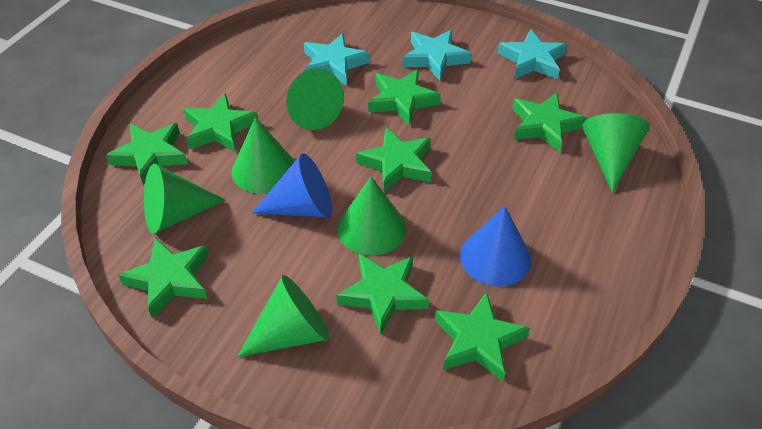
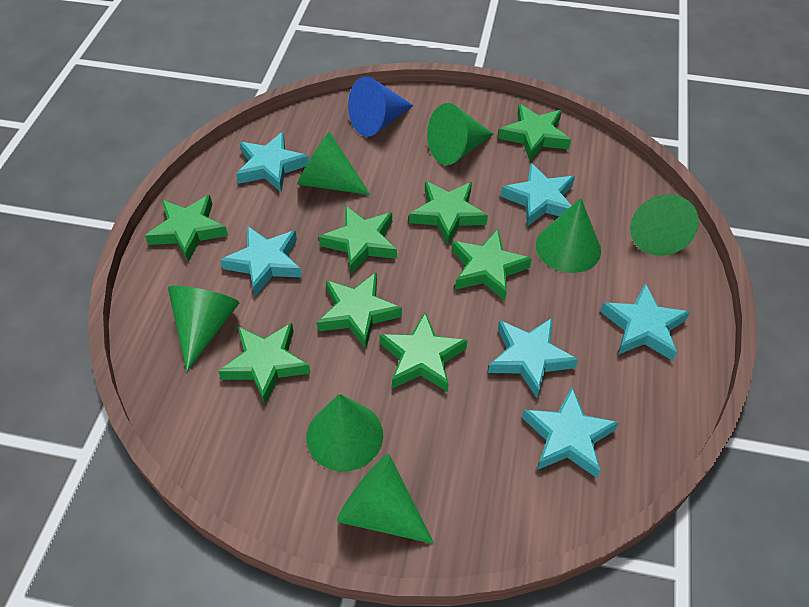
blue cone: 2 -> 1
green cone: 6 -> 7
turquoise star: 3 -> 6

